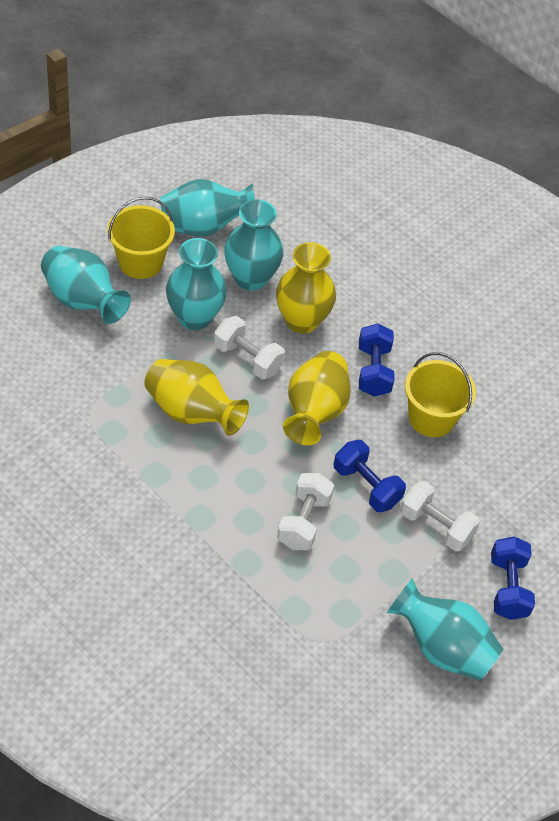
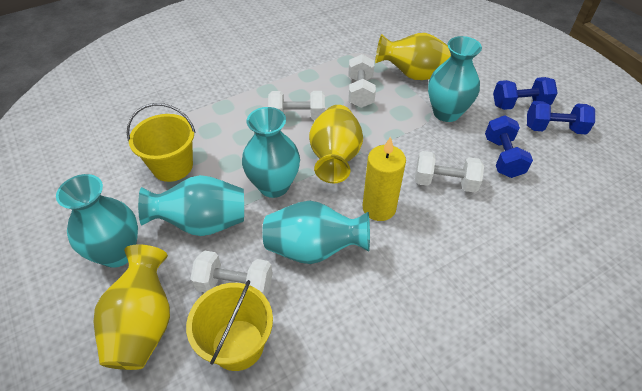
white dumbbell: 3 -> 4
yellow candle: 0 -> 1

